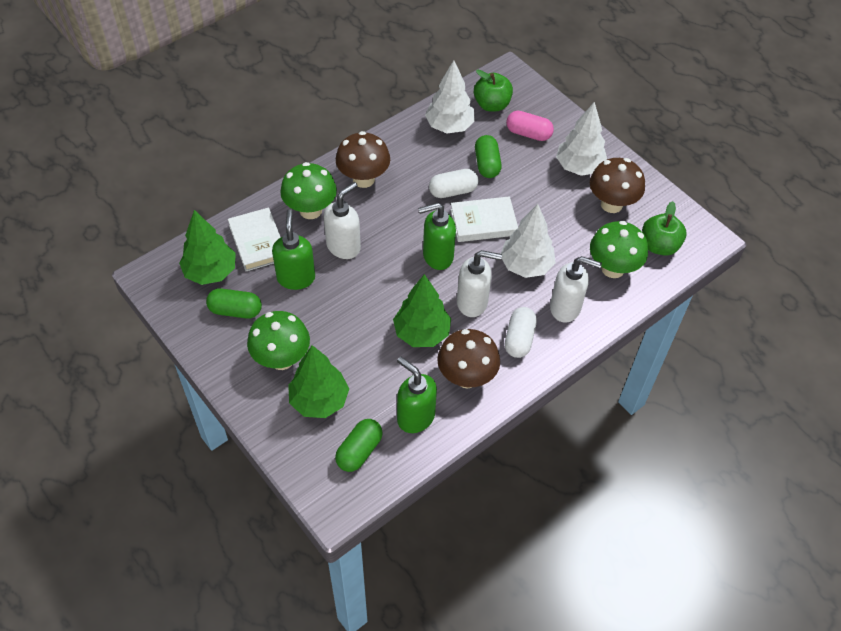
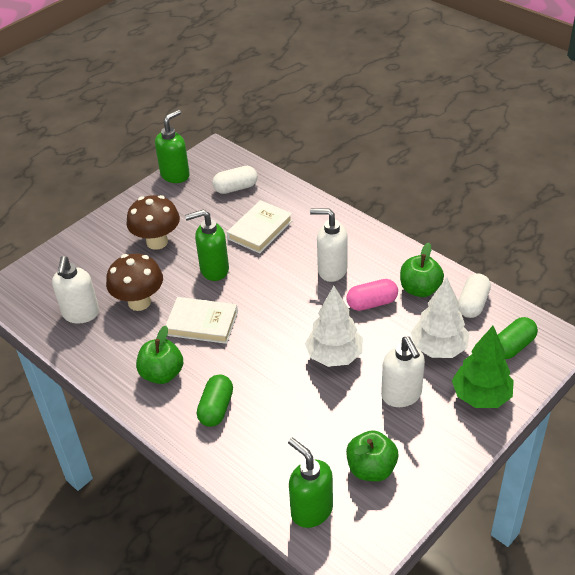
brown mushroom: 3 -> 2
green apple: 2 -> 3
green capsule: 3 -> 2
green mushroom: 3 -> 0
green tree: 3 -> 1
white tree: 3 -> 2

